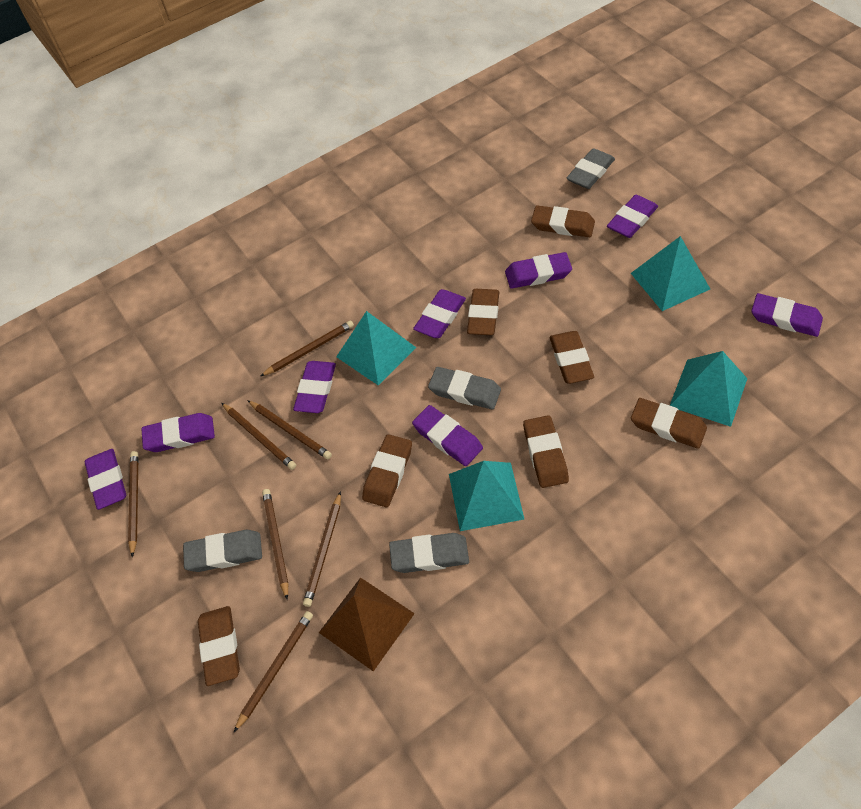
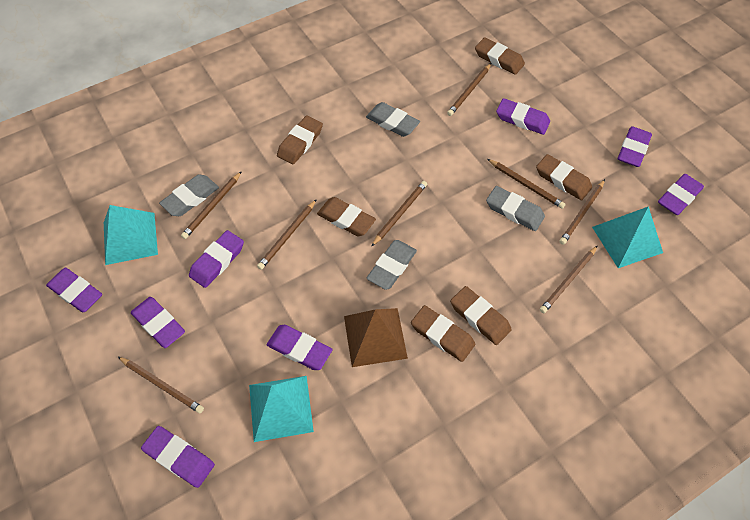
brown eraser: 7 -> 6
brown pencil: 7 -> 8
turquoise pyramid: 4 -> 3

